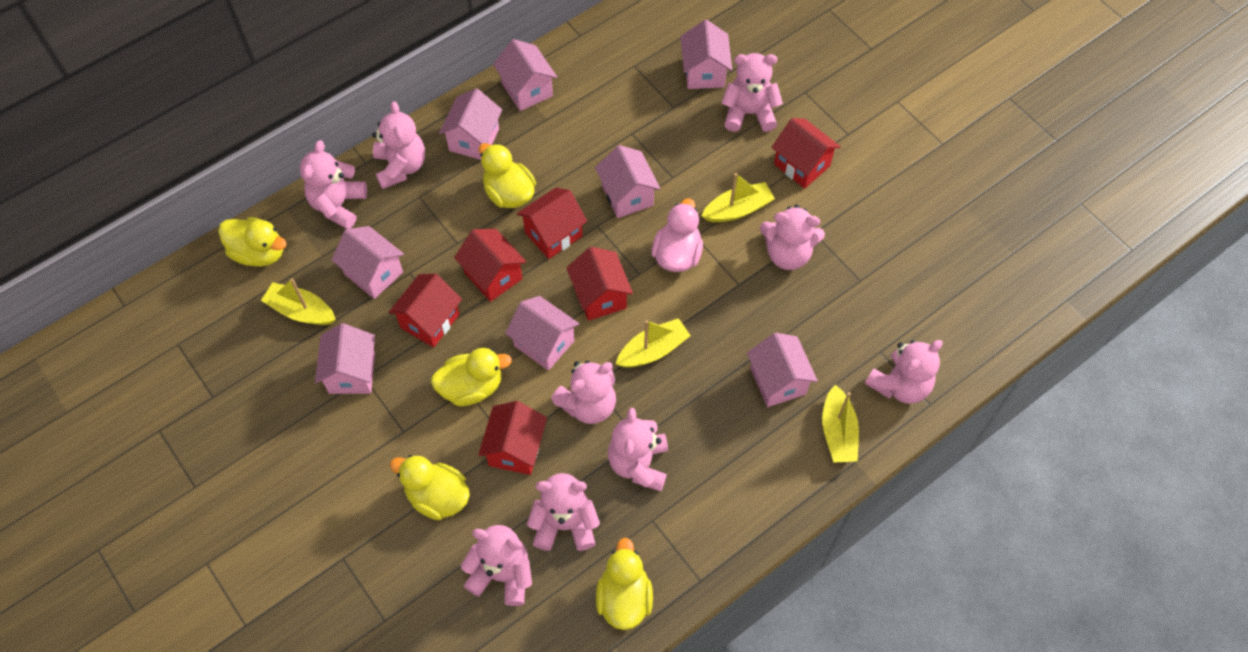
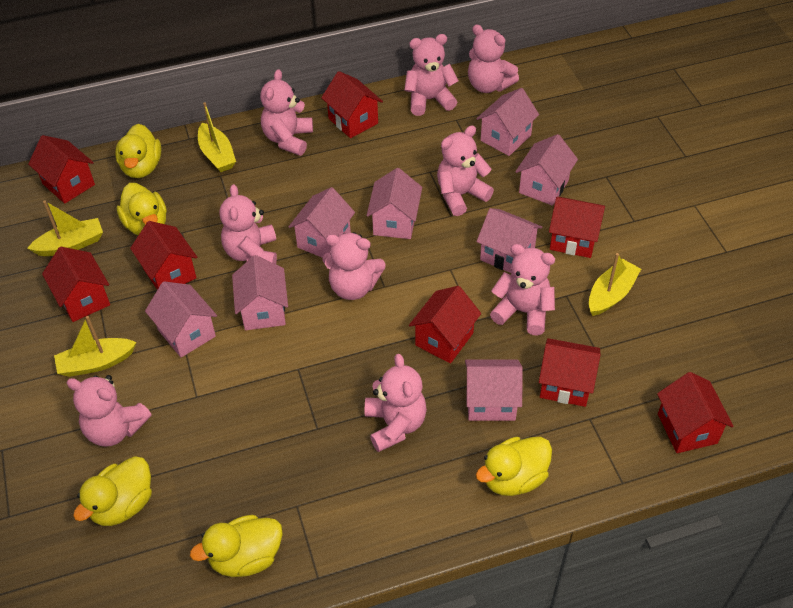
pink duck: 1 -> 0
red house: 6 -> 8

